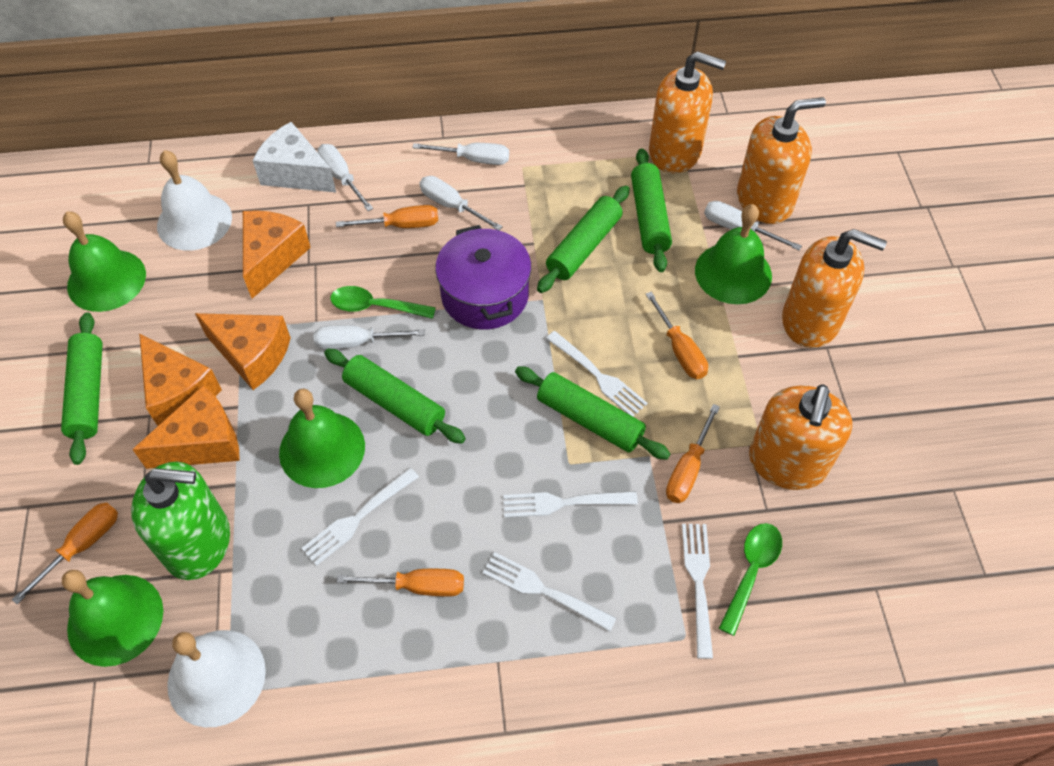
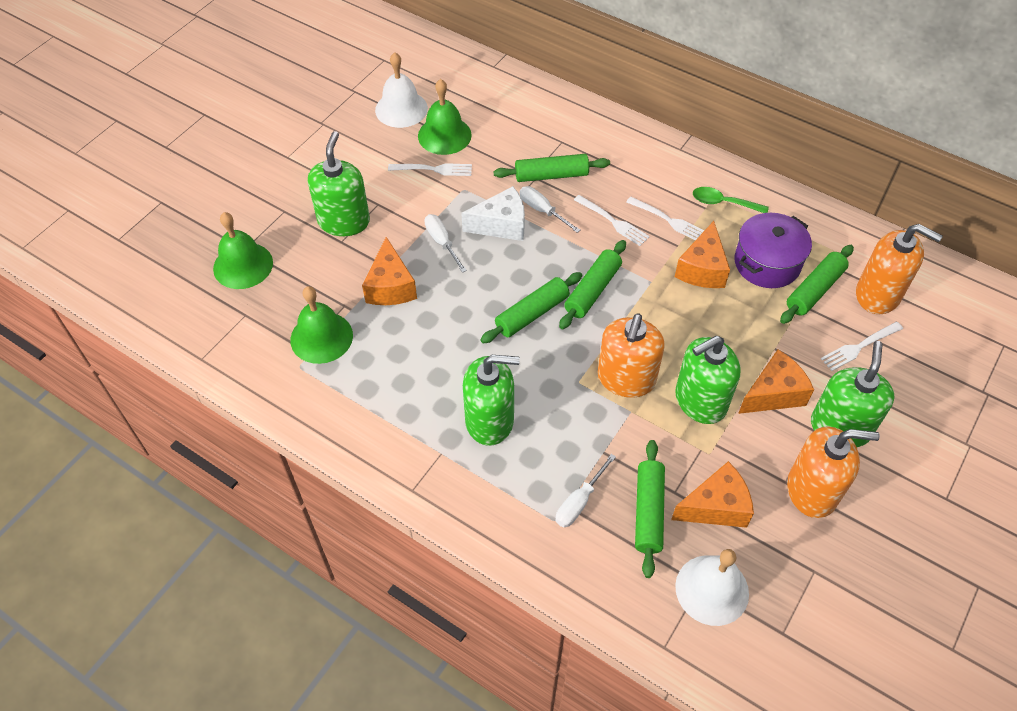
green bell: 4 -> 3
green soap dispenser: 1 -> 4
green spoon: 2 -> 1
orange screwdriver: 5 -> 0
orange soap dispenser: 4 -> 3
white fork: 5 -> 4
white screwdriver: 5 -> 3

